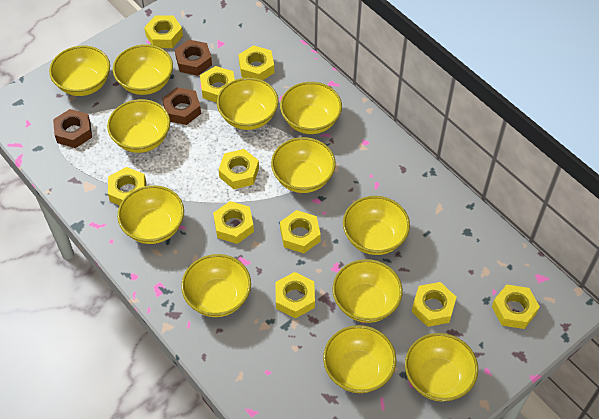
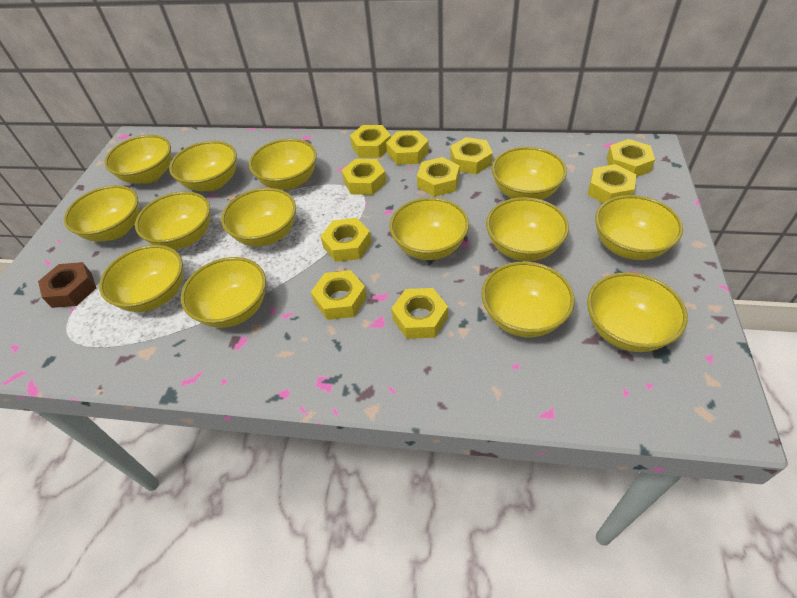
brown nut: 3 -> 1
yellow bowl: 12 -> 14

